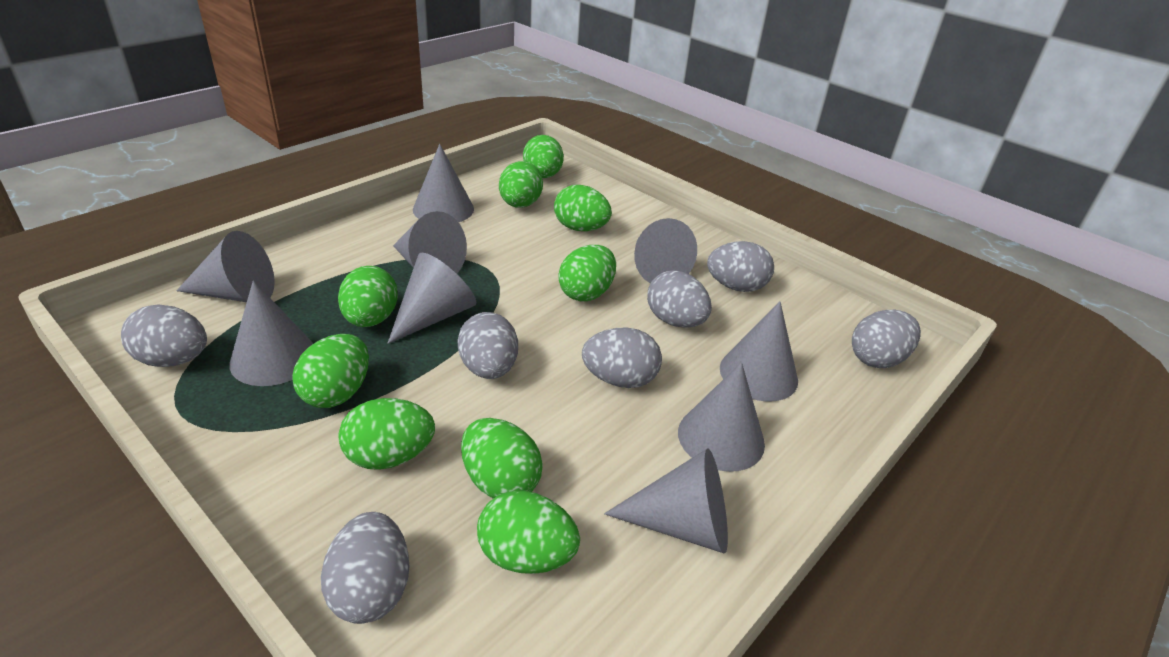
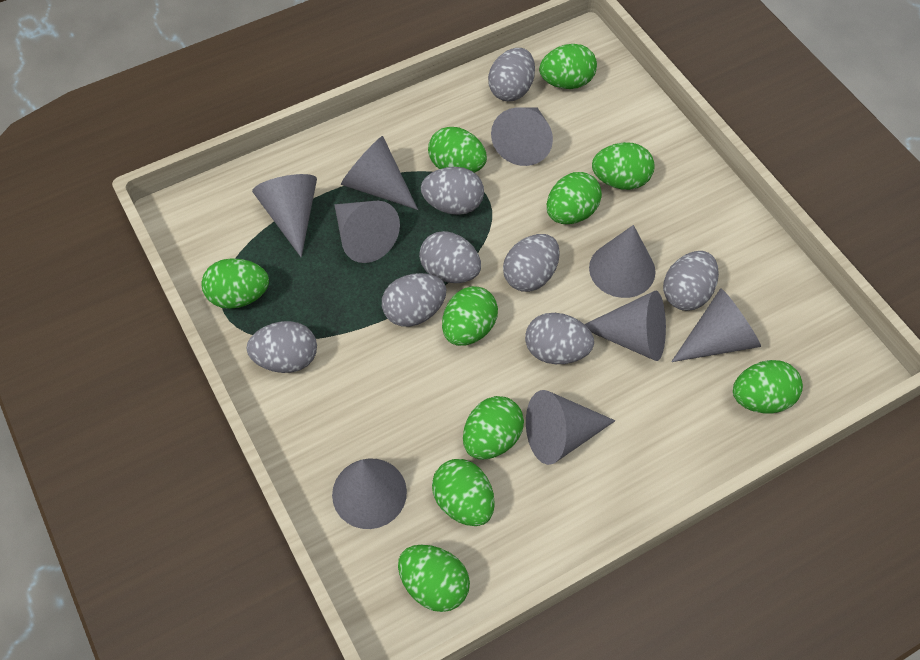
green egg: 9 -> 10
grey egg: 7 -> 8

